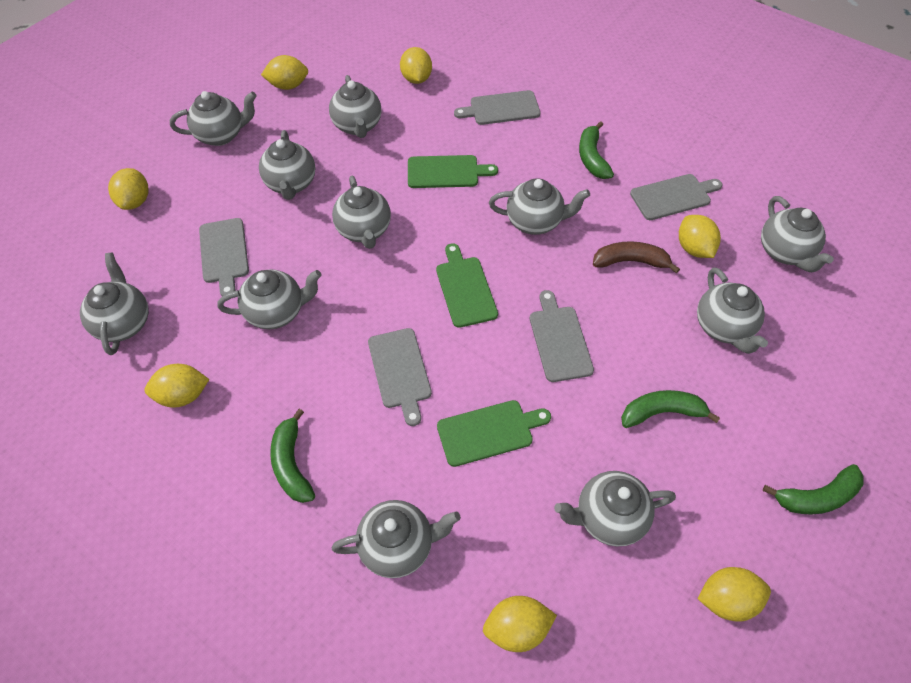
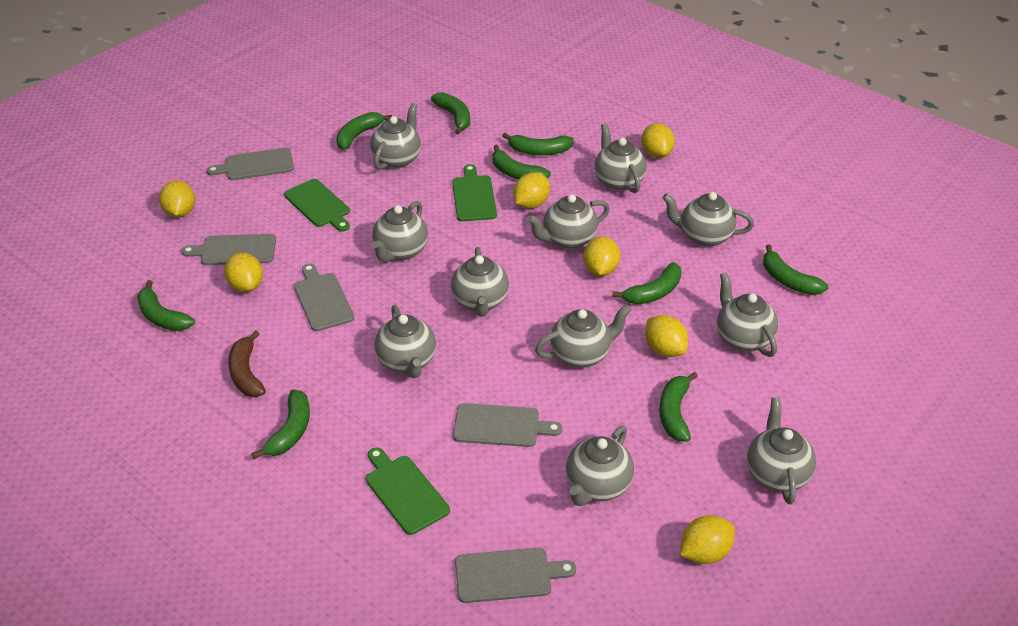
green banana: 4 -> 9

